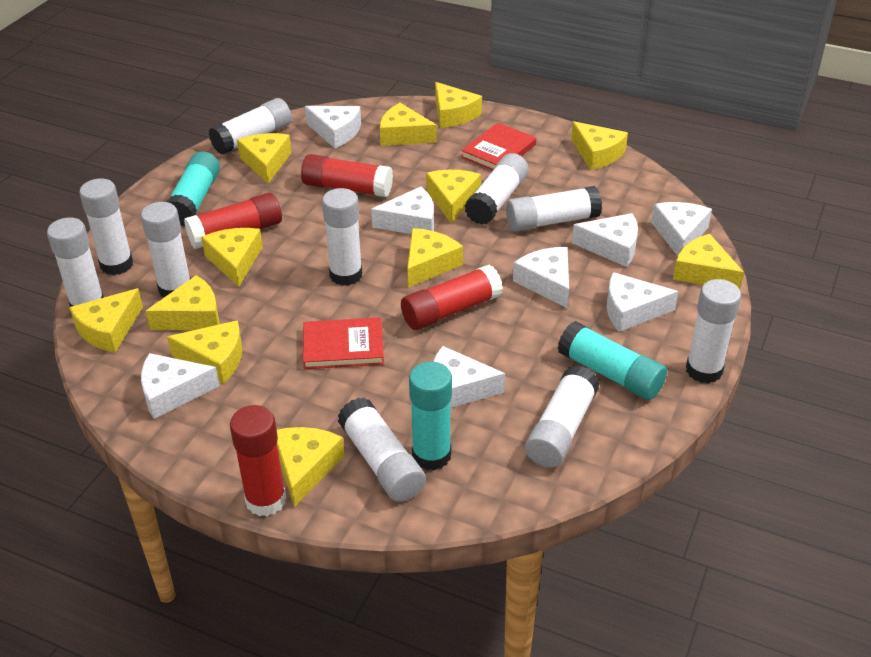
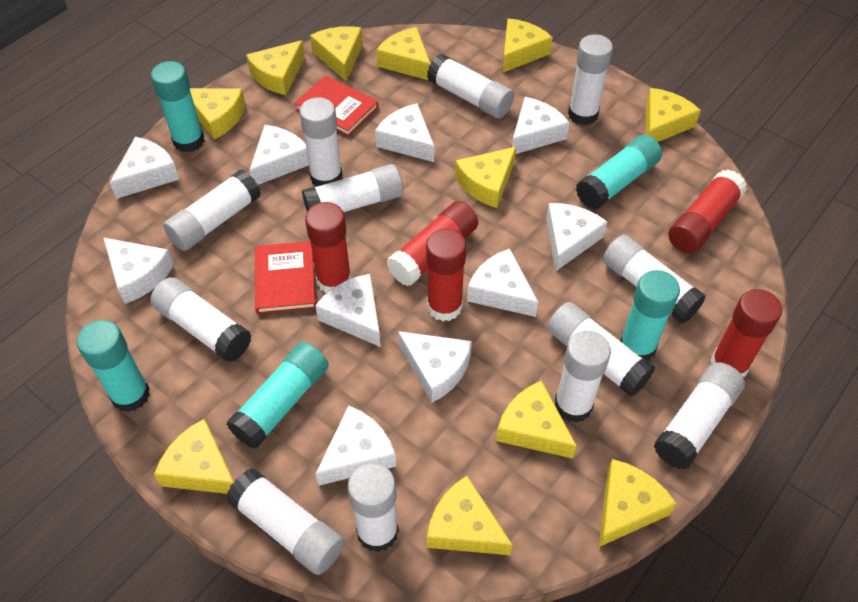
red glue stick: 4 -> 5
turquoise glue stick: 3 -> 5
white cheese: 8 -> 10
white glue stick: 10 -> 12
yellow cheese: 12 -> 11

